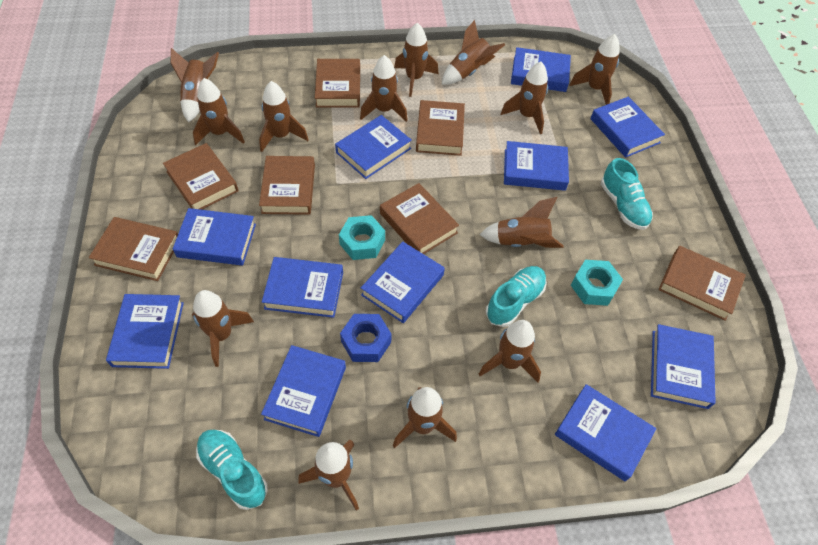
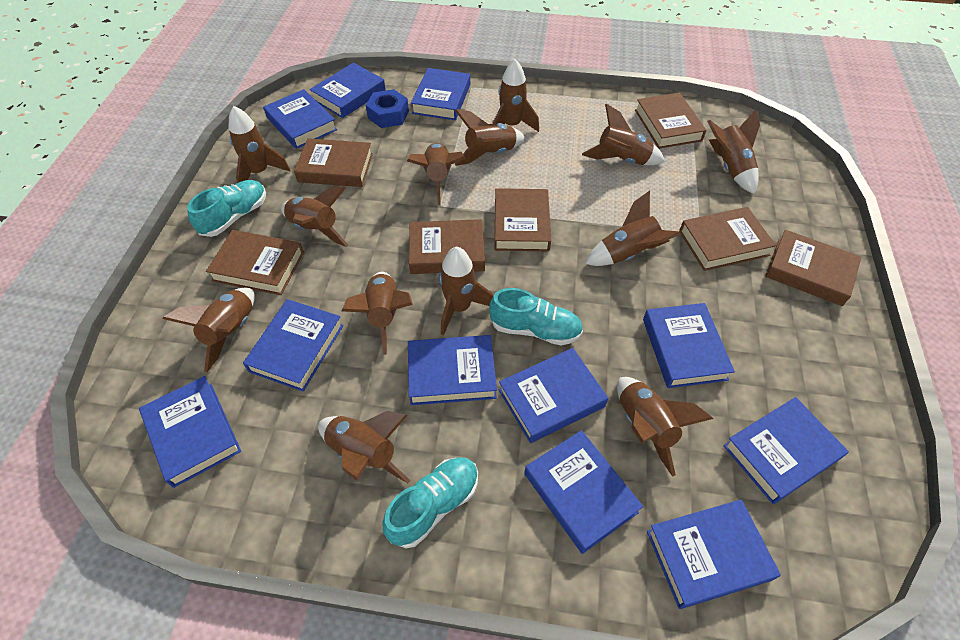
turquoise nut: 2 -> 0

